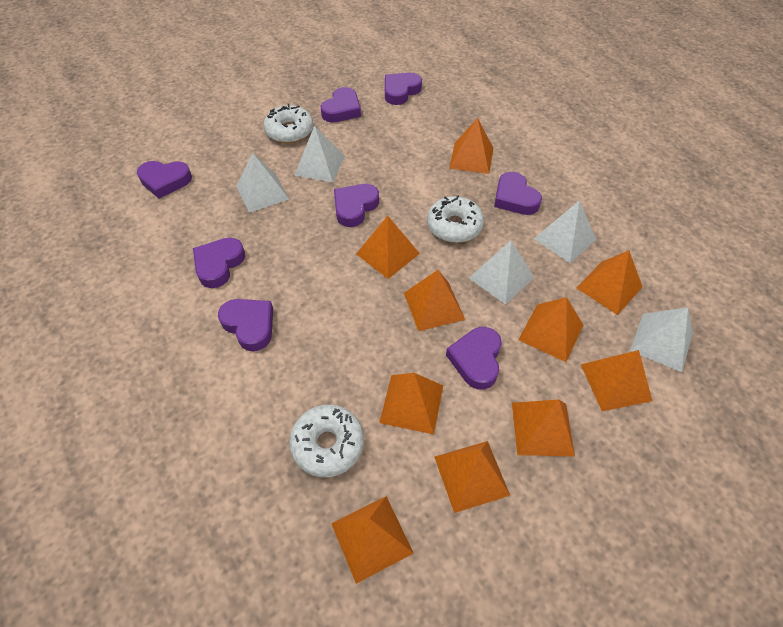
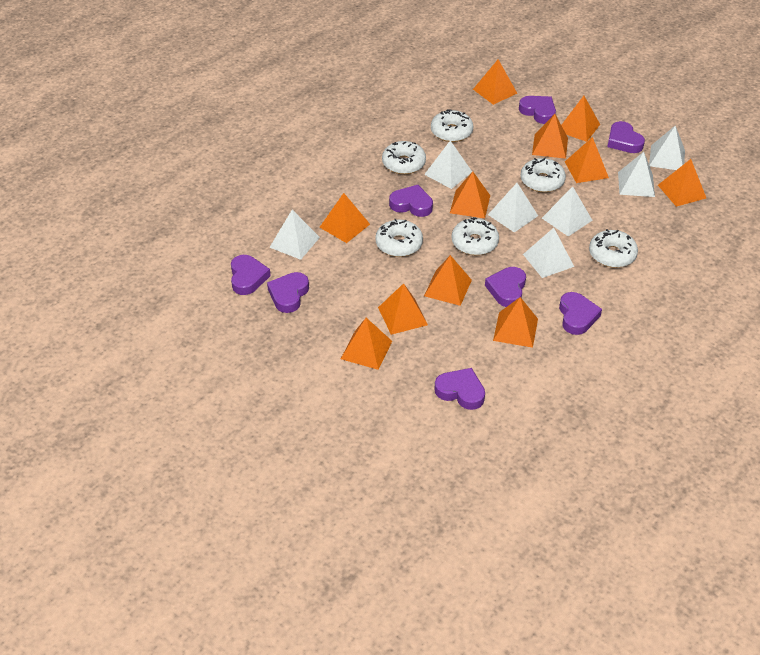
orange pyramid: 10 -> 11
white donut: 3 -> 6
white pyramid: 5 -> 7

